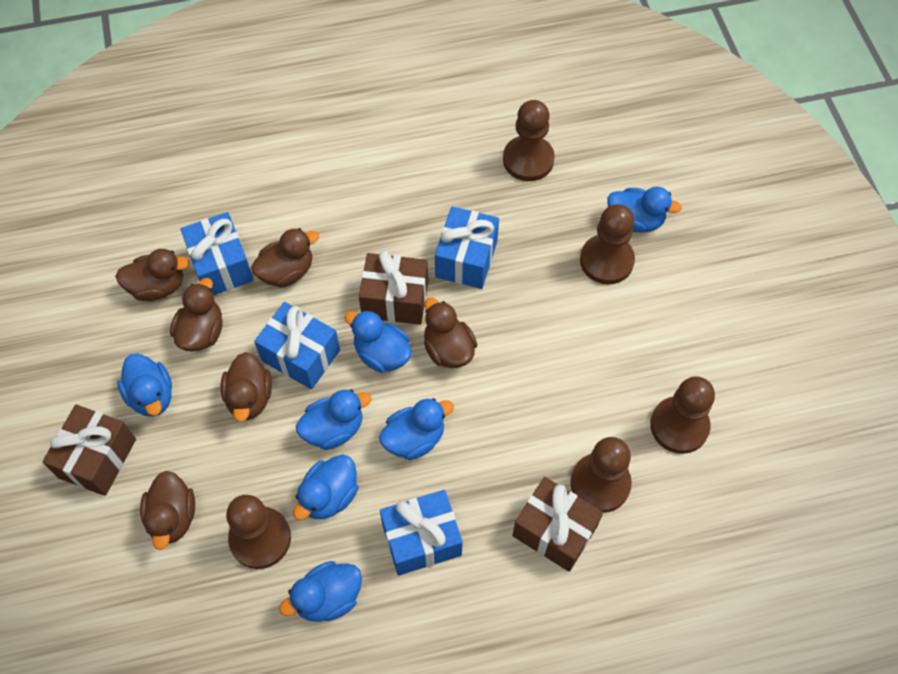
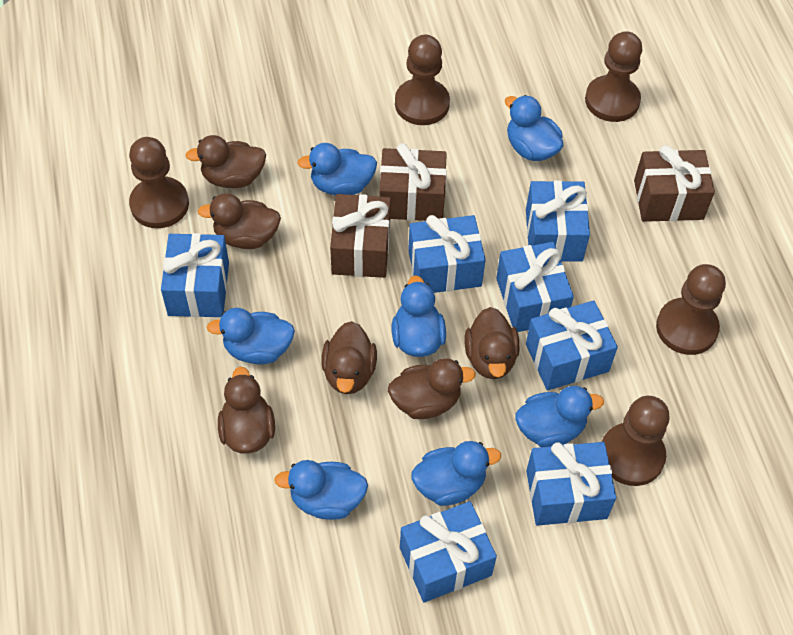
blue gift: 4 -> 7

